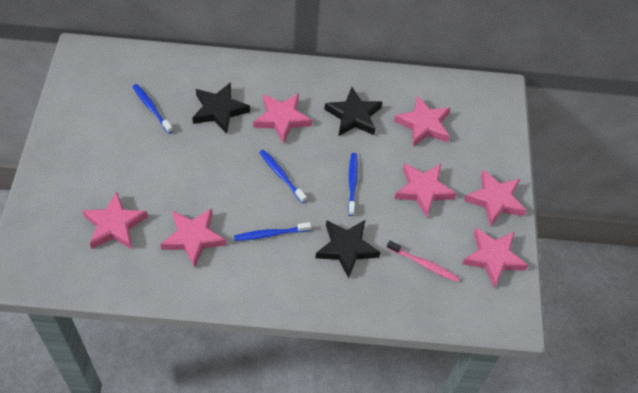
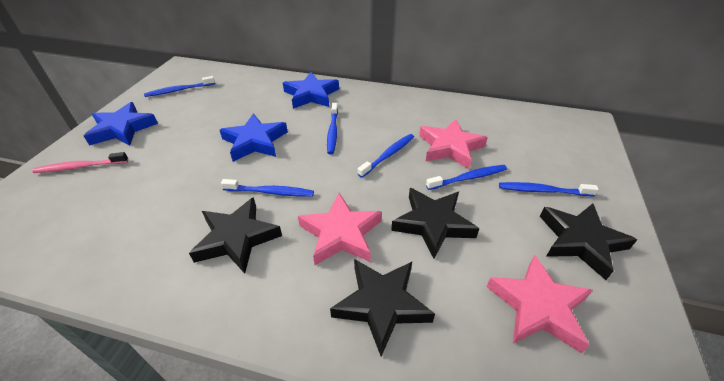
black star: 3 -> 4
blue star: 0 -> 3
blue toothbrush: 4 -> 6
pink star: 7 -> 3

